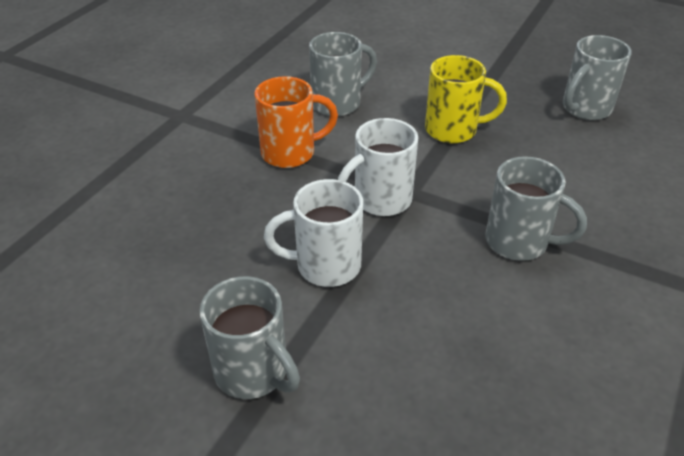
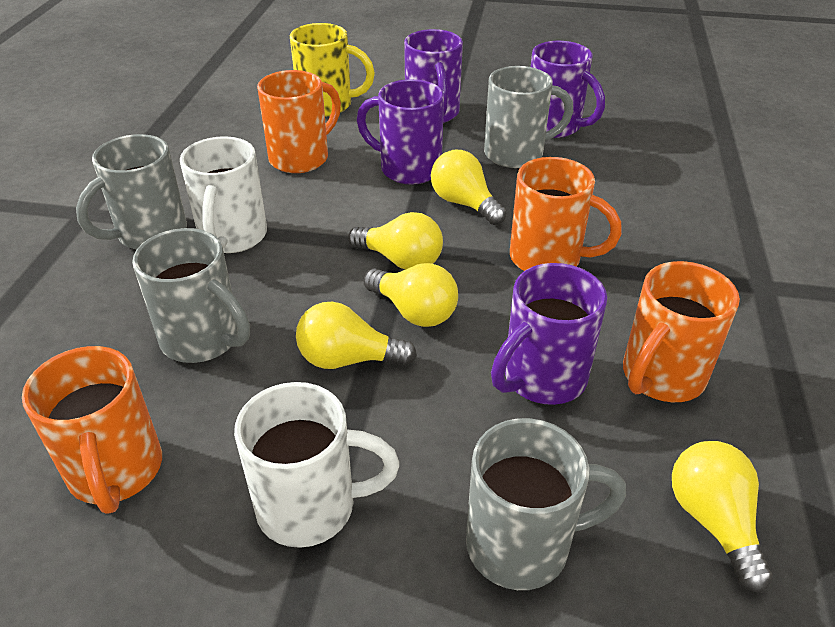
orange mug: 1 -> 4
purple mug: 0 -> 4
yellow light bulb: 0 -> 5

